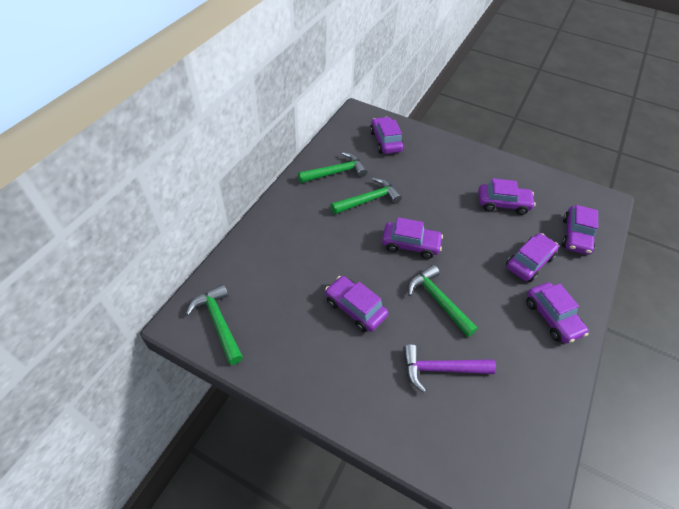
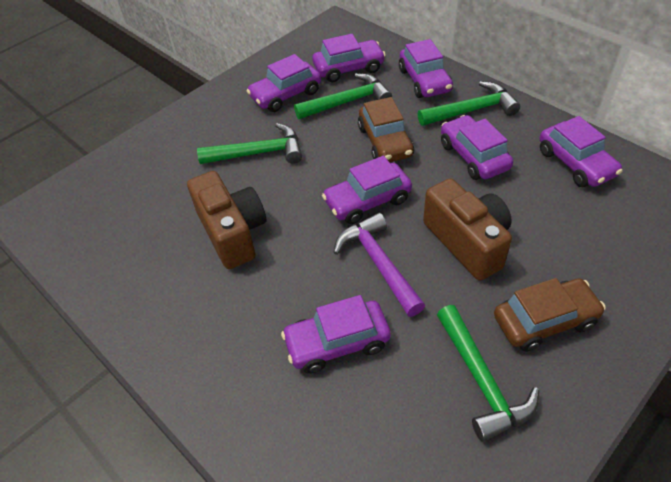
brown camera: 0 -> 2
brown car: 0 -> 2

